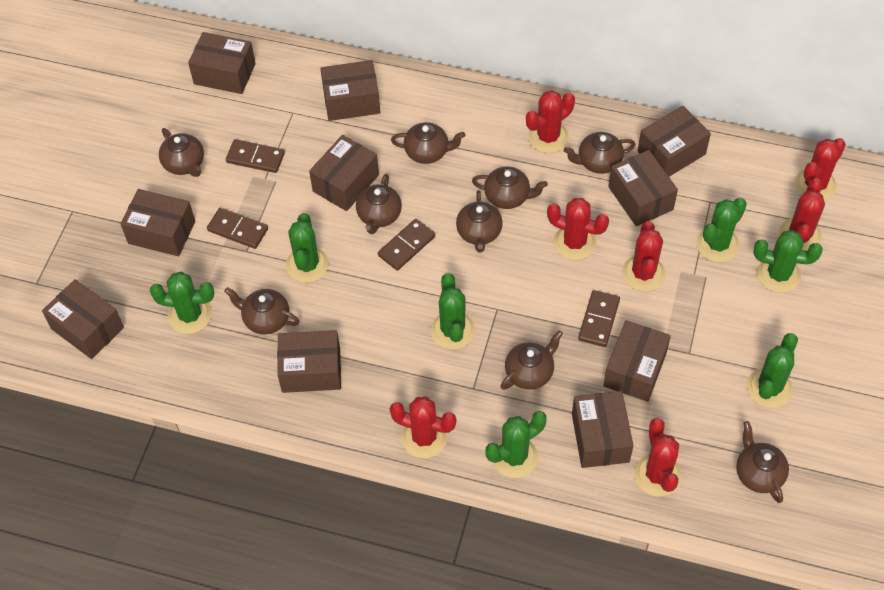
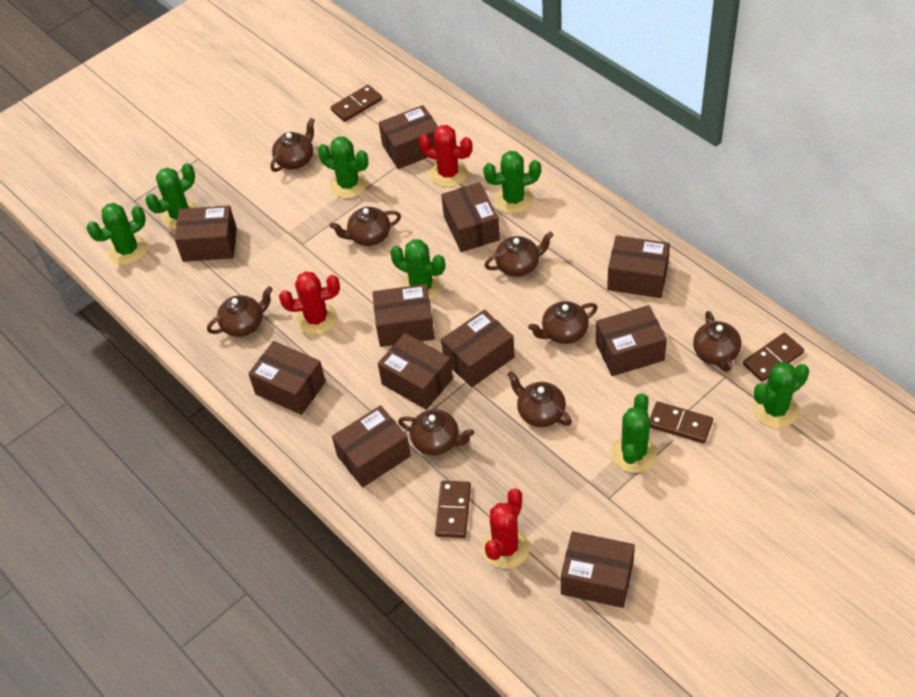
brown box: 10 -> 11
brown teapot: 9 -> 8
red cactus: 7 -> 3

